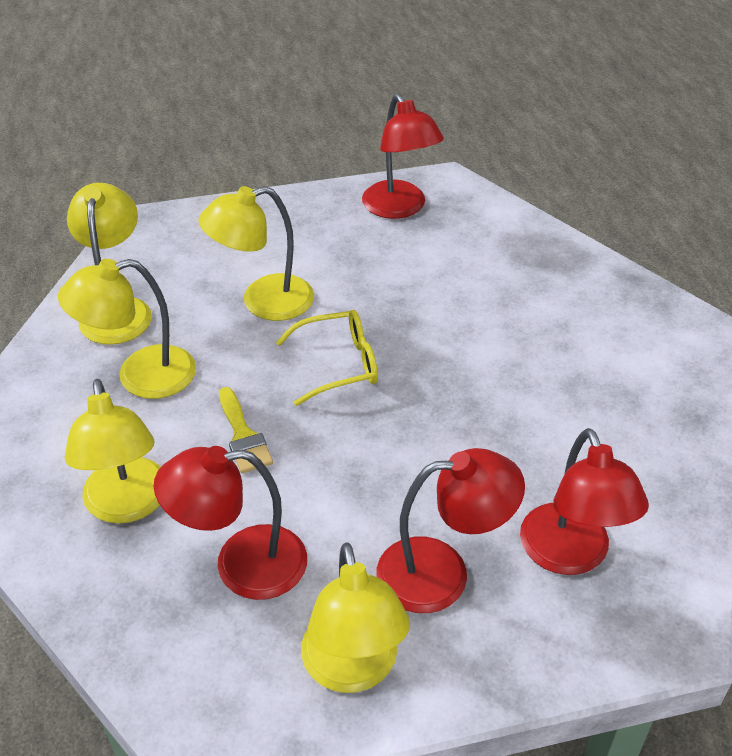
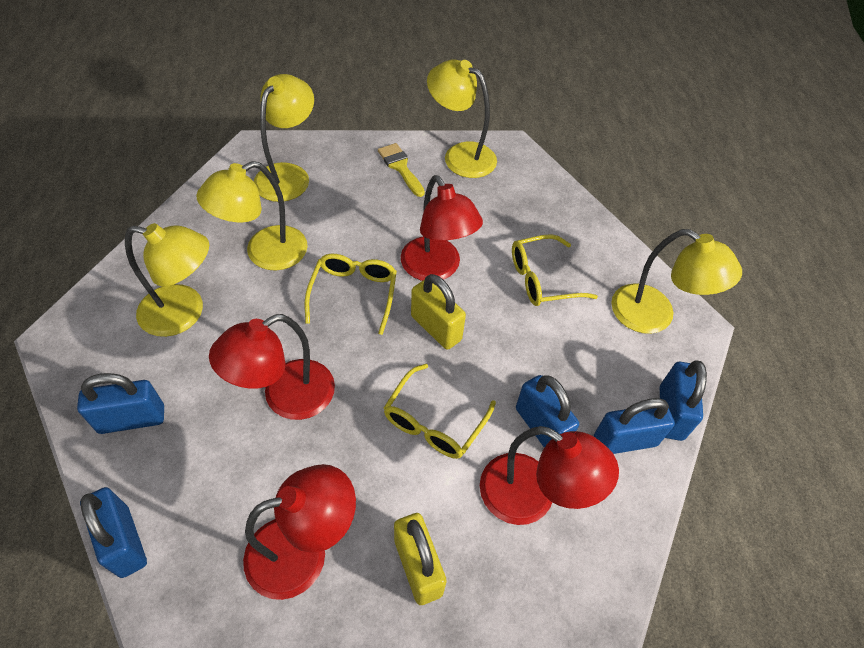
blue padlock: 0 -> 5
yellow glasses: 1 -> 3
yellow padlock: 0 -> 2

